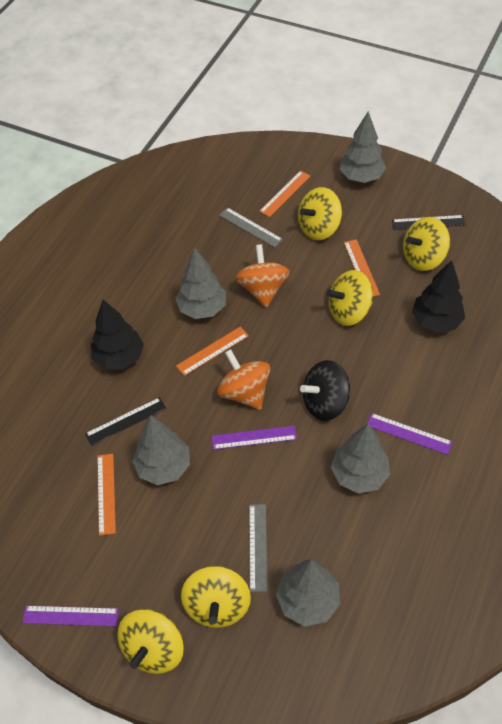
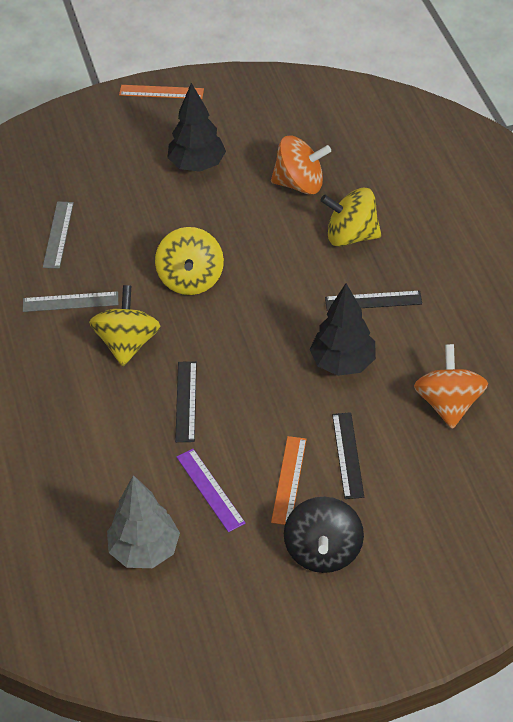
black ruler: 2 -> 3
grey tree: 5 -> 1
orange ruler: 4 -> 2
purple ruler: 3 -> 1
yellow spinning top: 5 -> 3

